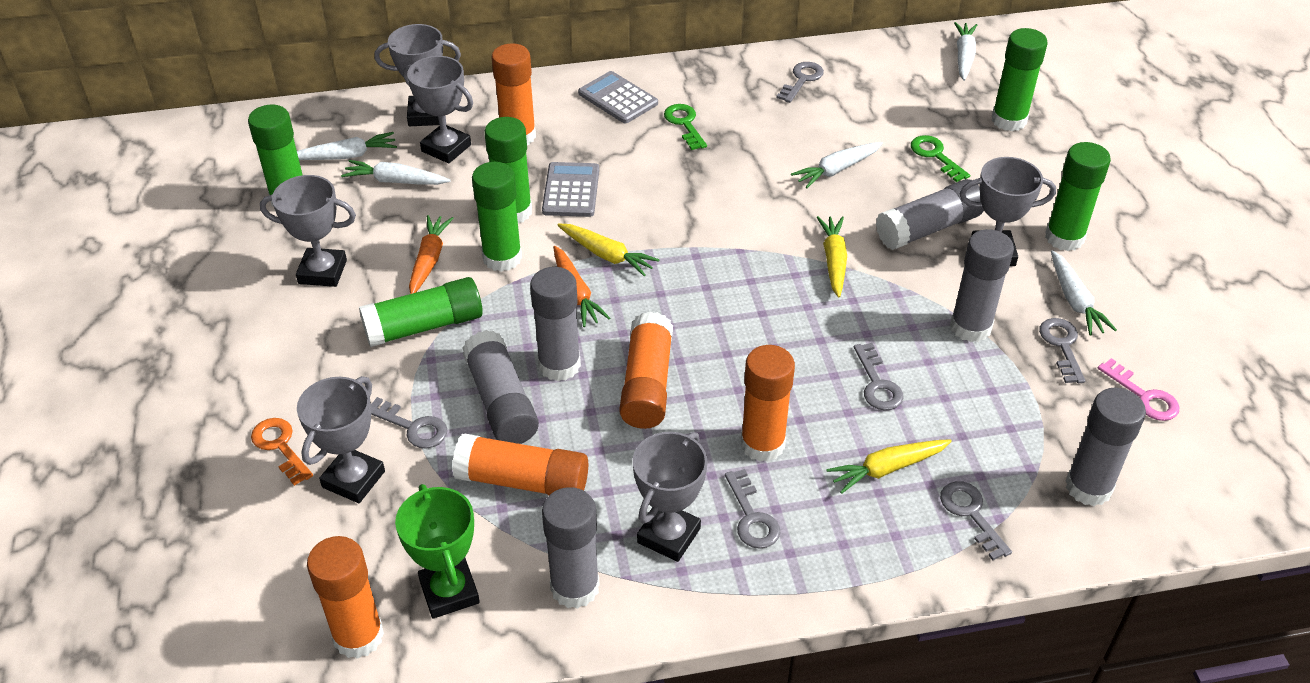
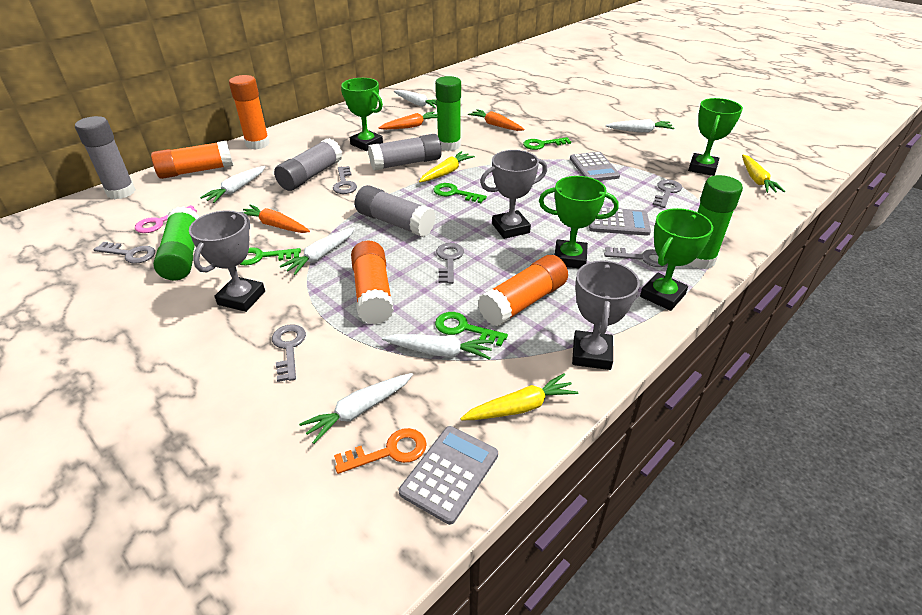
green glue stick: 6 -> 3
green key: 2 -> 4
green trophy: 1 -> 4
grey calculator: 2 -> 3
grey glue stick: 6 -> 4
grey trophy: 6 -> 3
orange carrot: 2 -> 3
orange glue stick: 5 -> 4
white carrot: 5 -> 6

